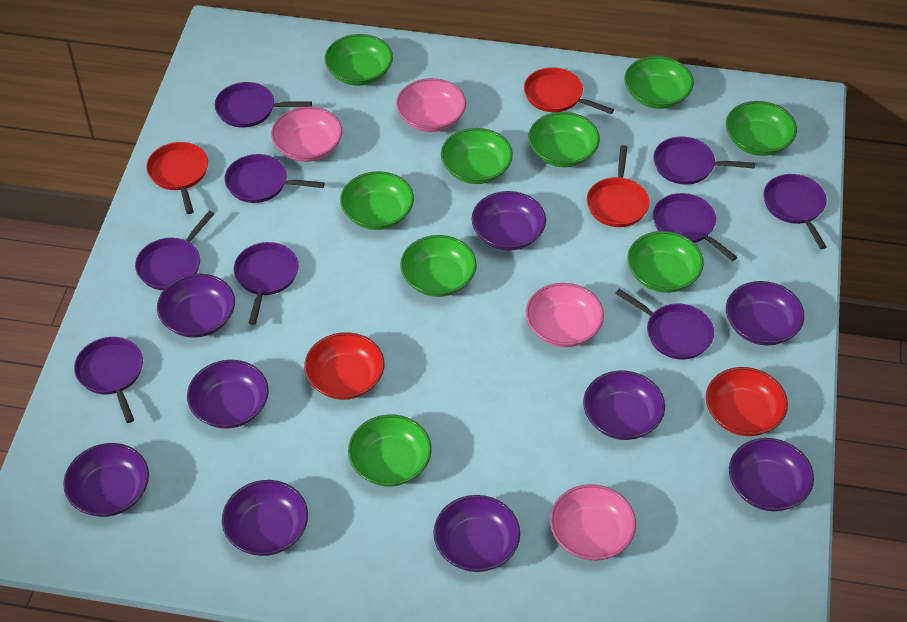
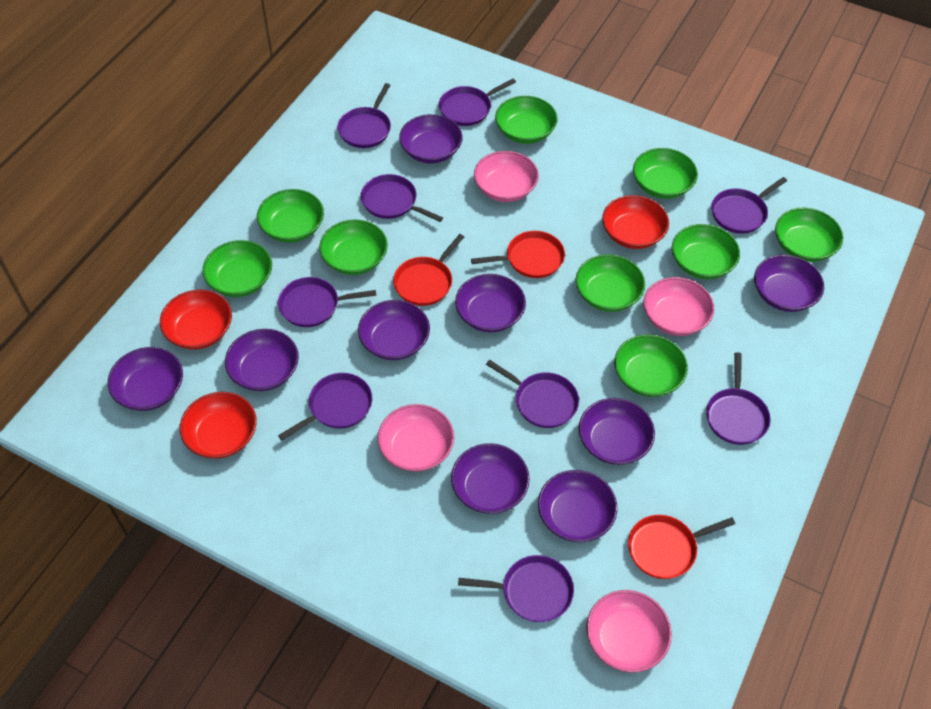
red bowl: 2 -> 3

